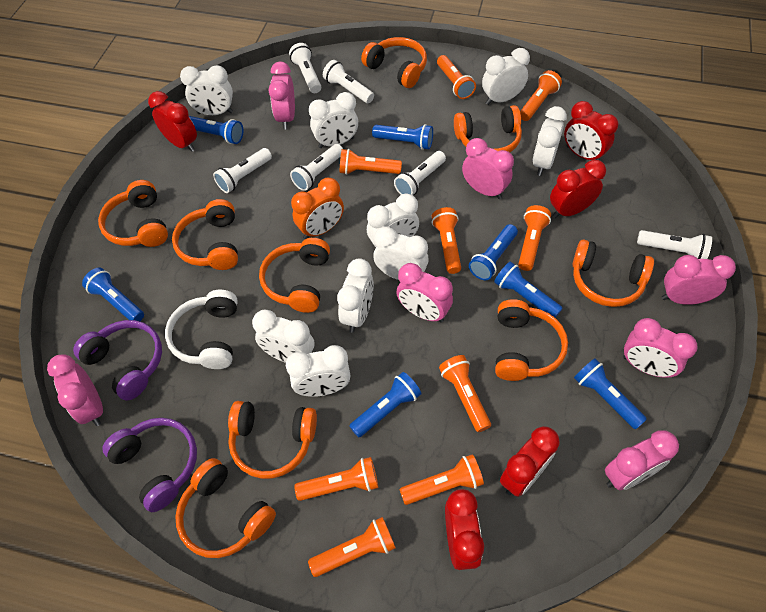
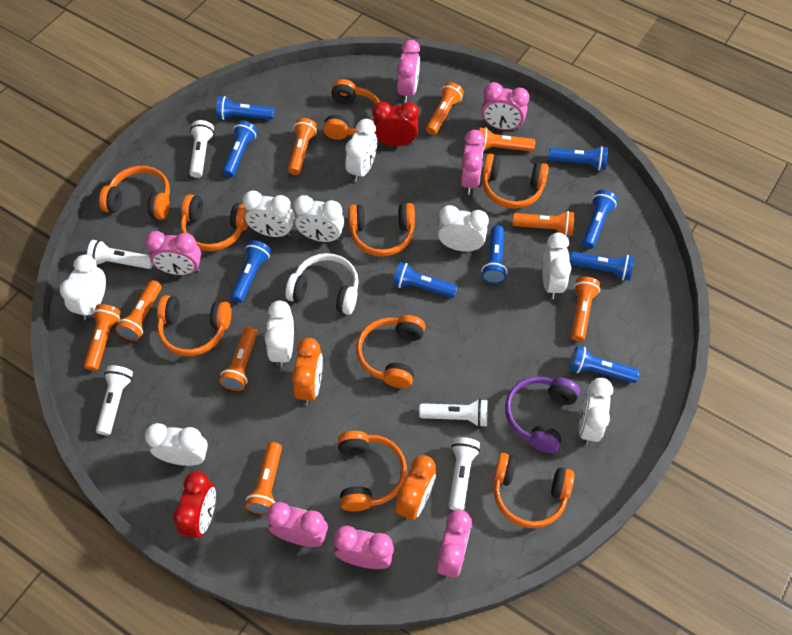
blue flashlight: 7 -> 9
orange clock: 1 -> 2
purple headphones: 2 -> 1
red clock: 5 -> 2
white flashlight: 6 -> 5

